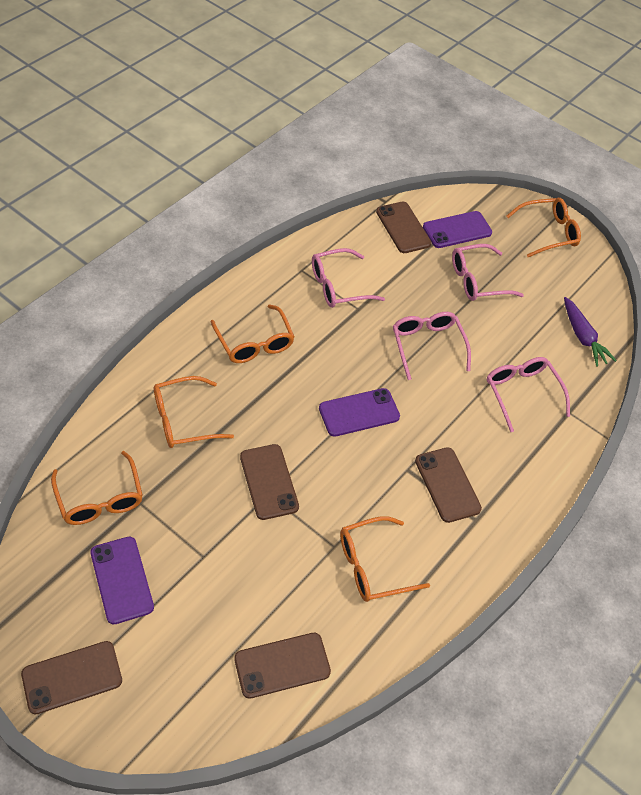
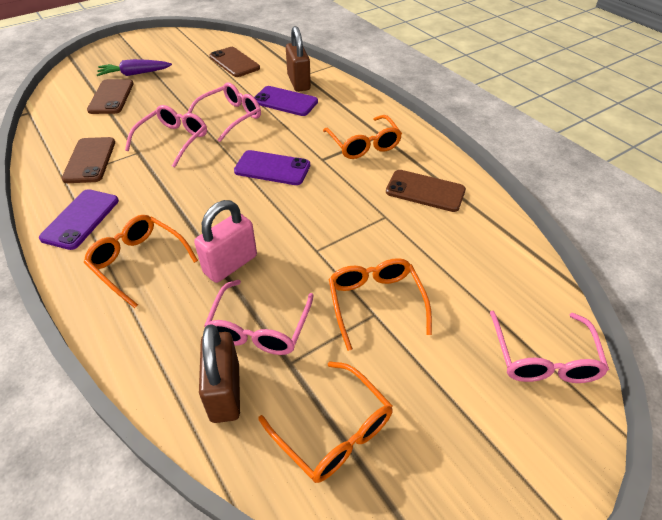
brown padlock: 0 -> 2
brown phone: 5 -> 4
orange glasses: 5 -> 4
pink padlock: 0 -> 1

